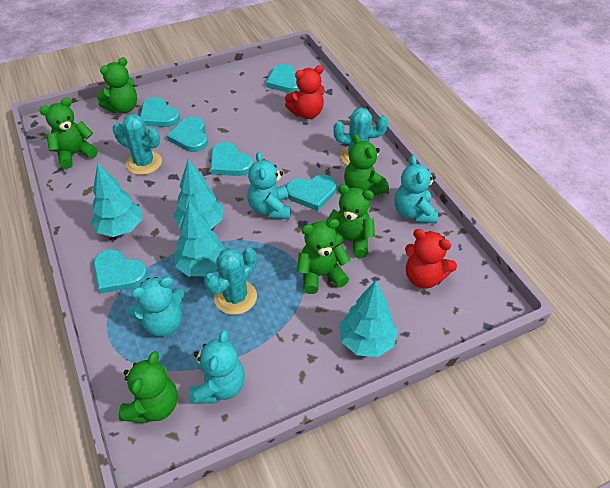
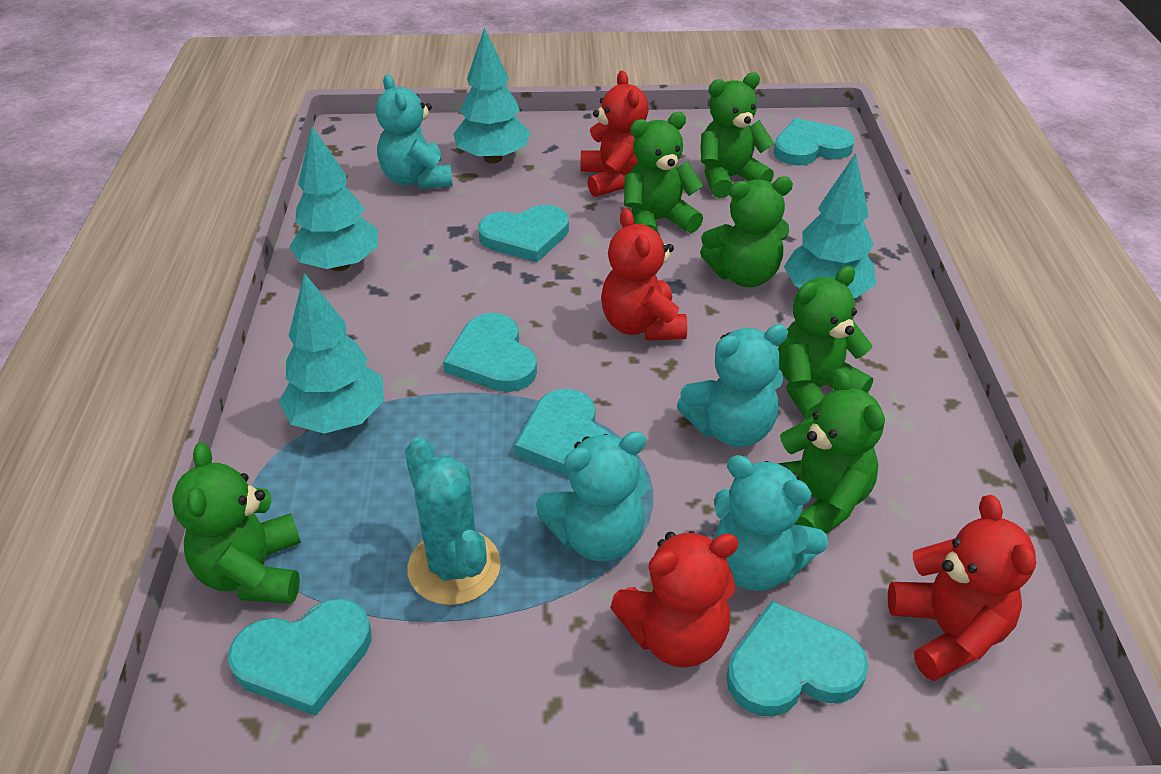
red teddy bear: 2 -> 4
turquoise cactus: 3 -> 1

